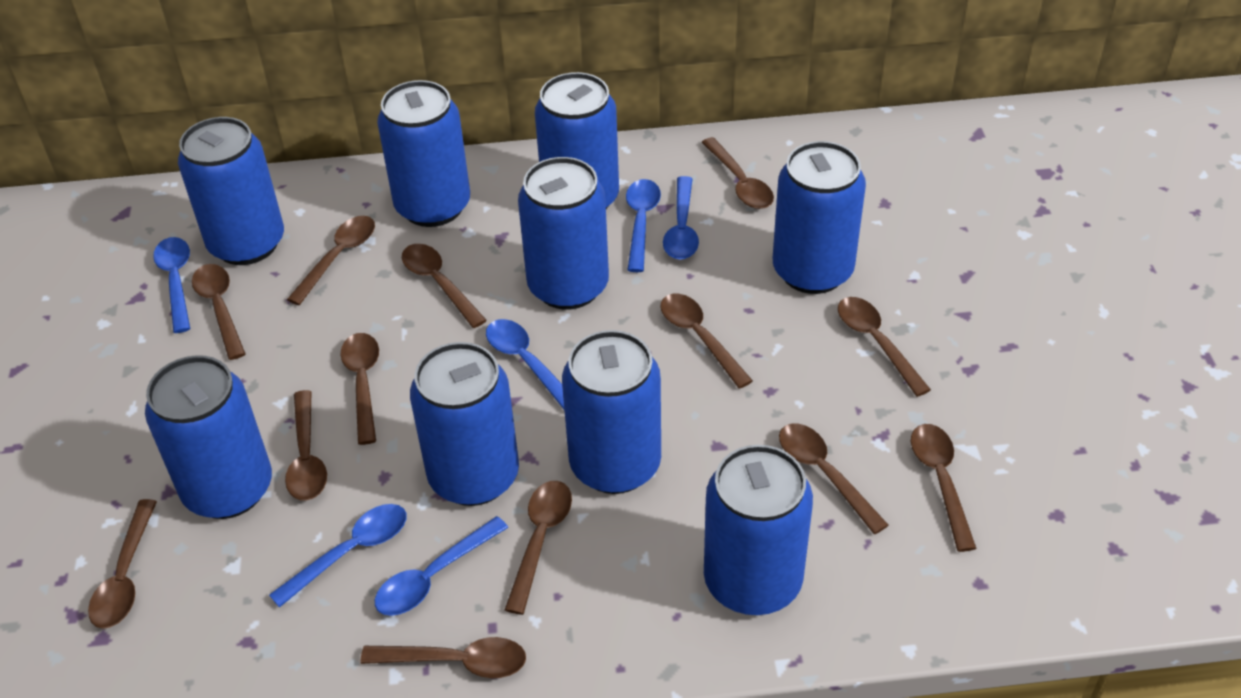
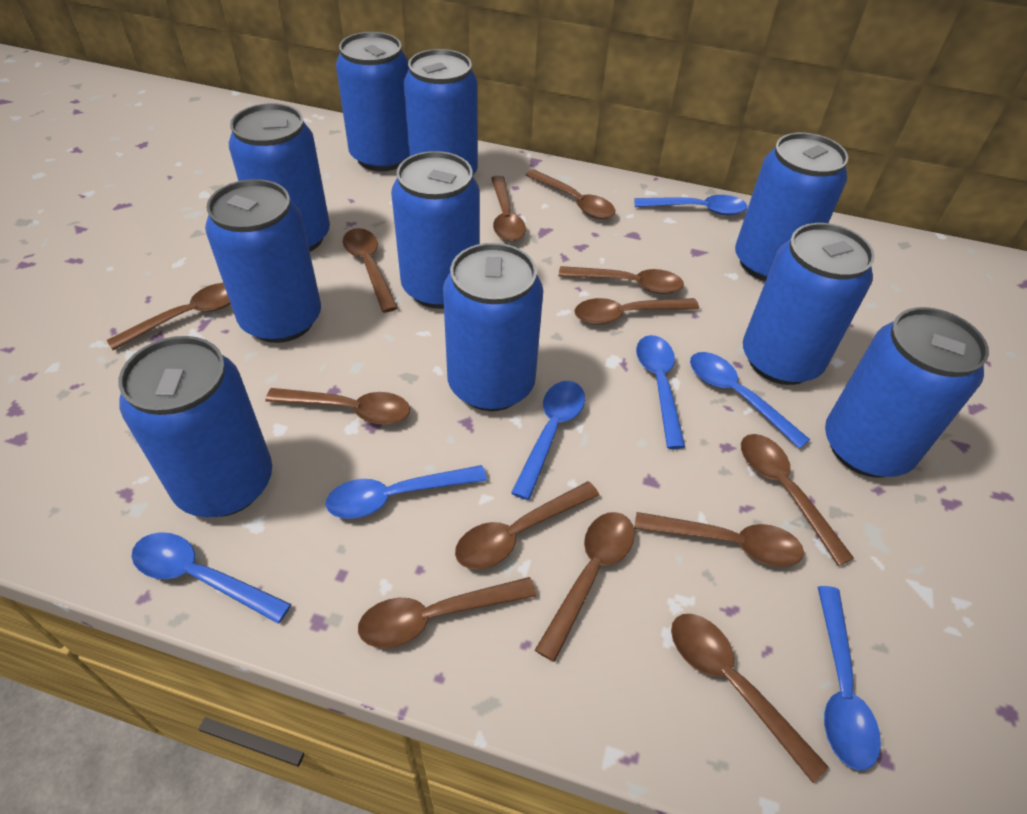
blue can: 9 -> 10
blue spoon: 6 -> 7

